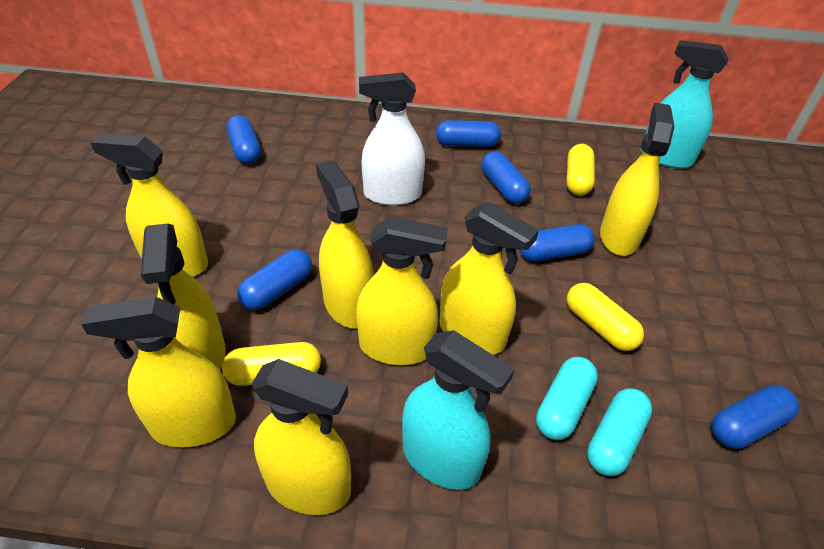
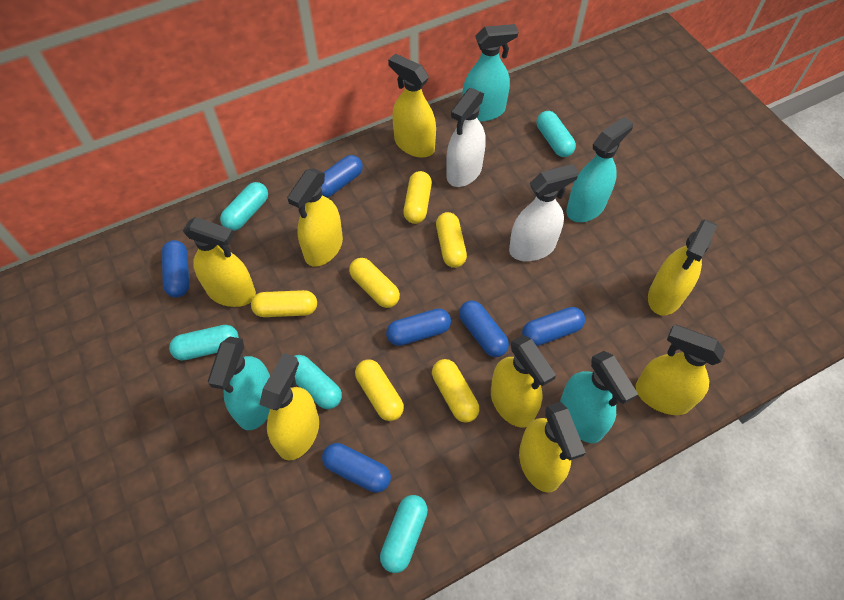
turquoise capsule: 2 -> 5
turquoise spray bottle: 2 -> 4
white spray bottle: 1 -> 2
yellow capsule: 3 -> 6

